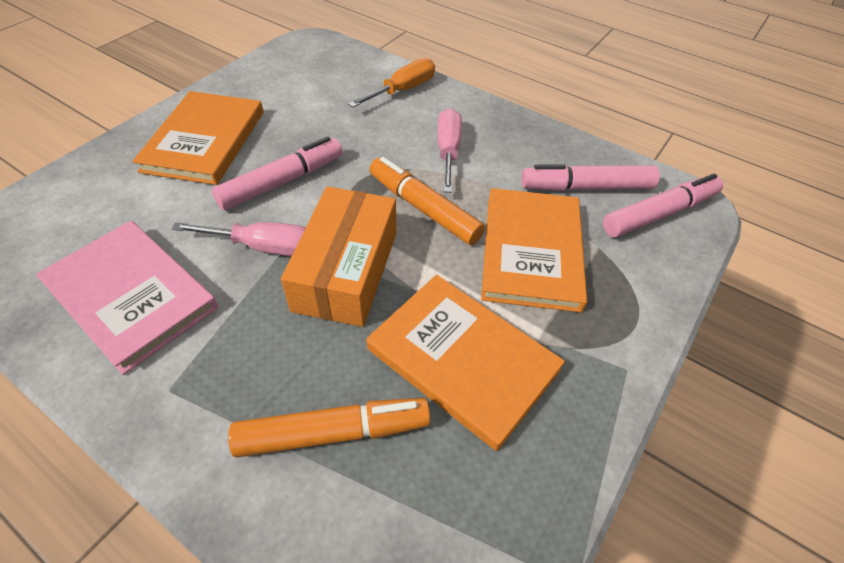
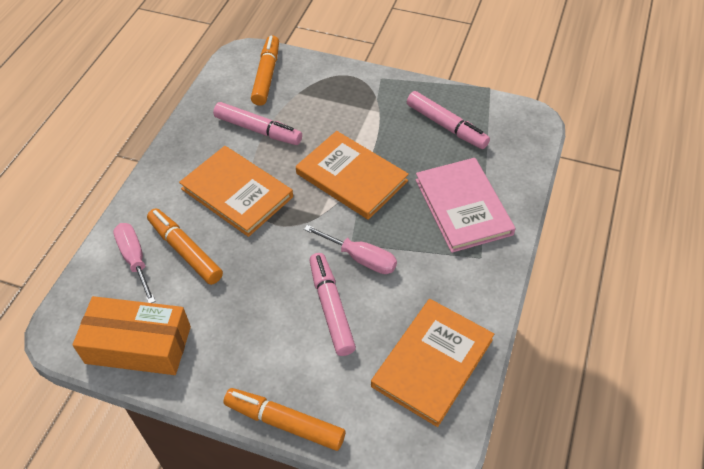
orange marker: 2 -> 3
orange screwdriver: 1 -> 0

